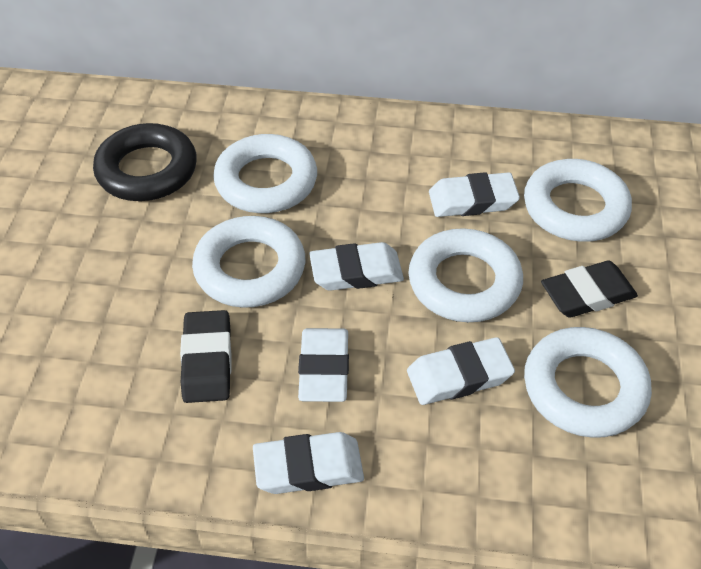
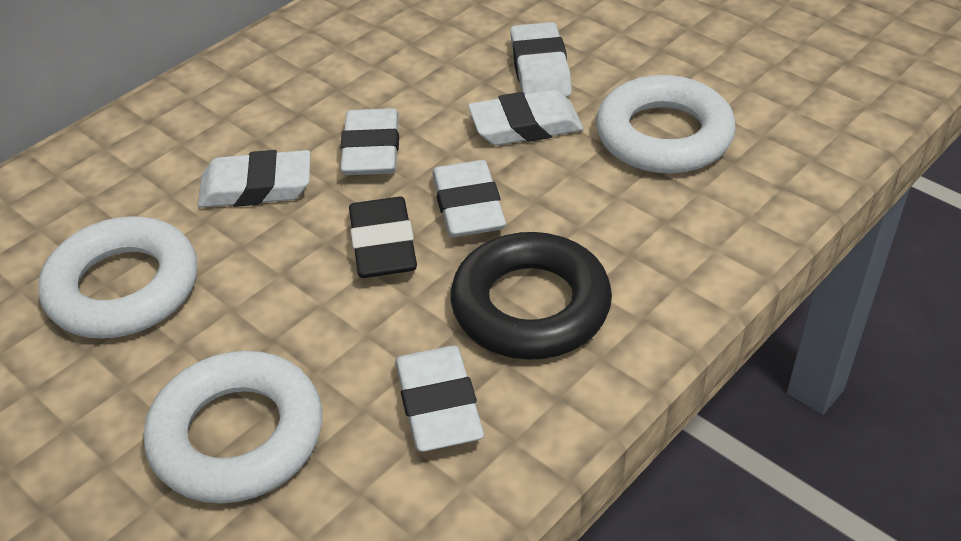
black eraser: 2 -> 1
white eraser: 5 -> 6
white ring: 5 -> 3

